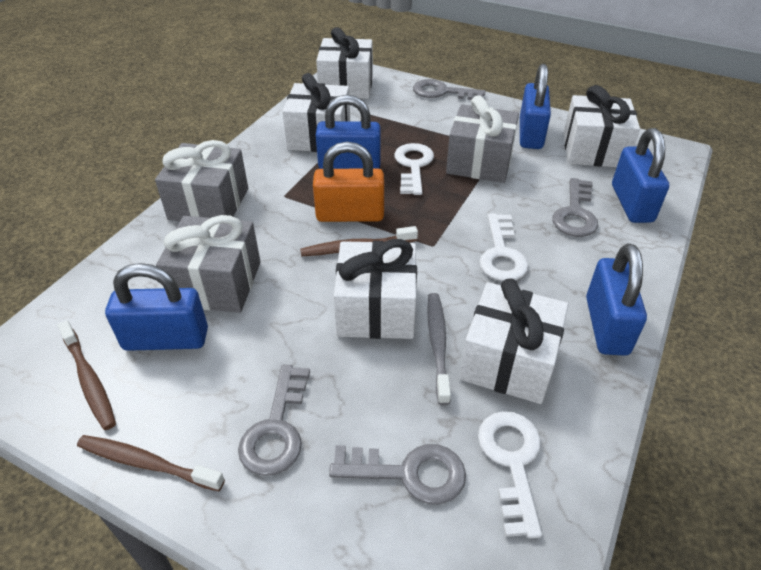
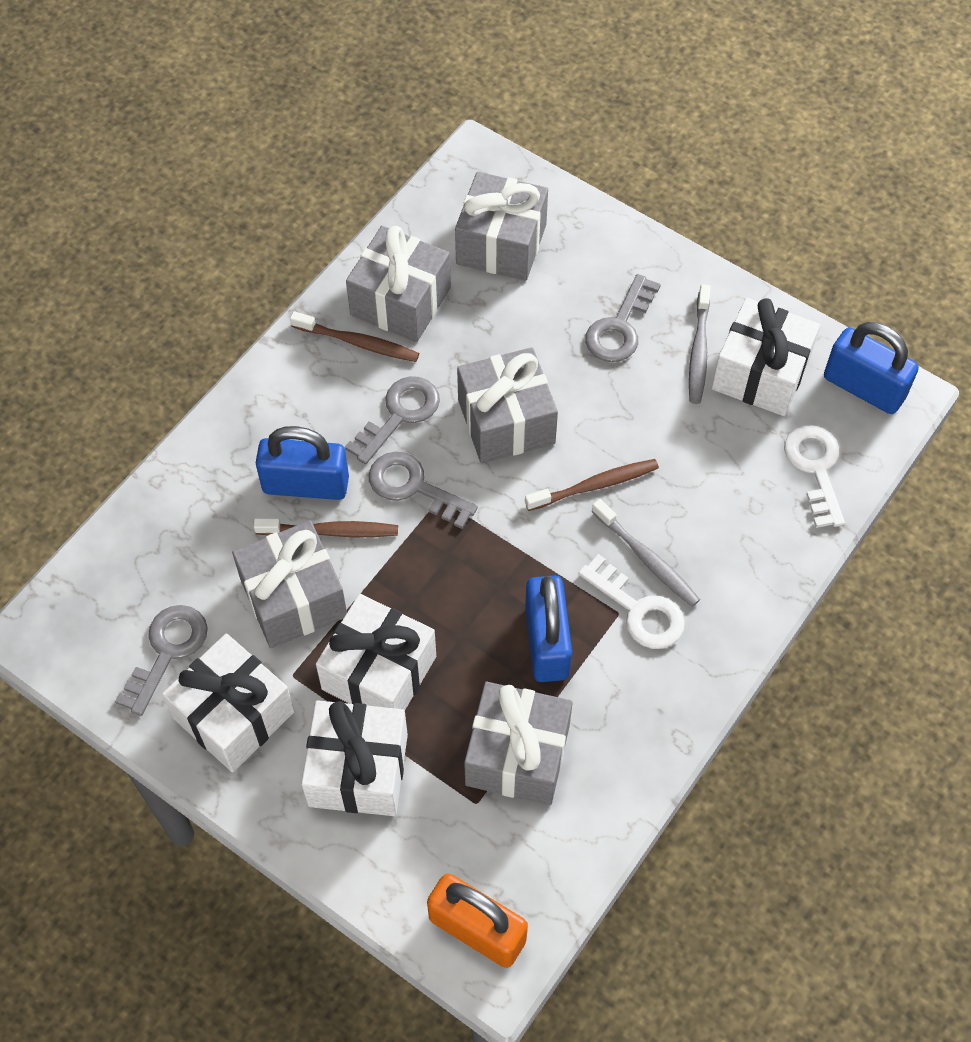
blue padlock: 5 -> 3
grey gift: 3 -> 5
grey toothbrush: 1 -> 2
white gift: 5 -> 4
white key: 3 -> 2

